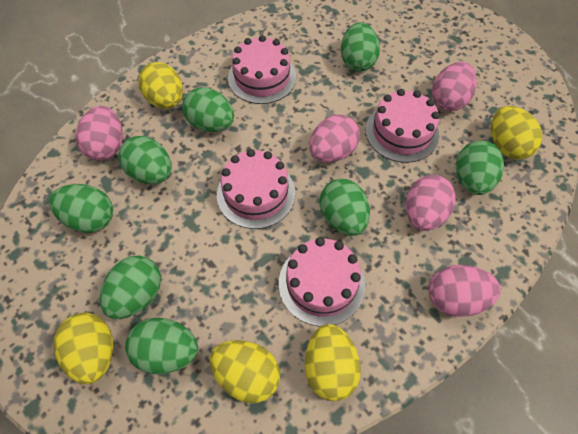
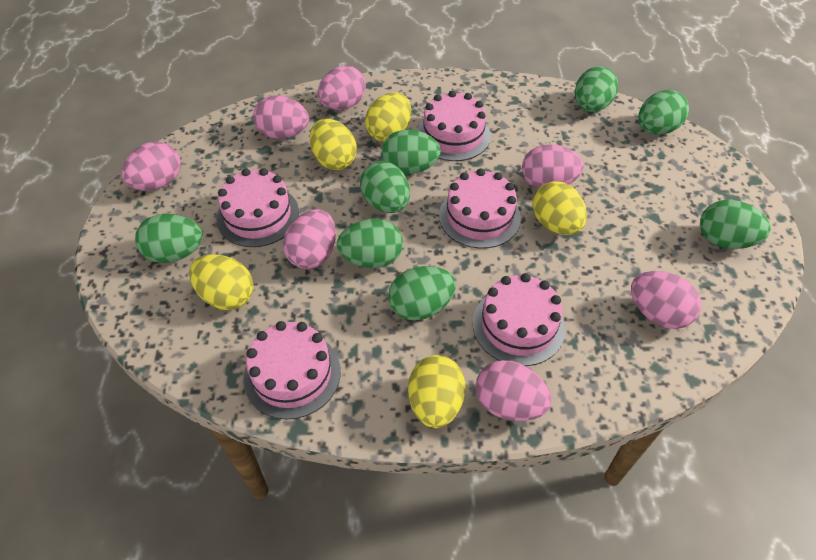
pink cake: 4 -> 5
pink egg: 5 -> 7

